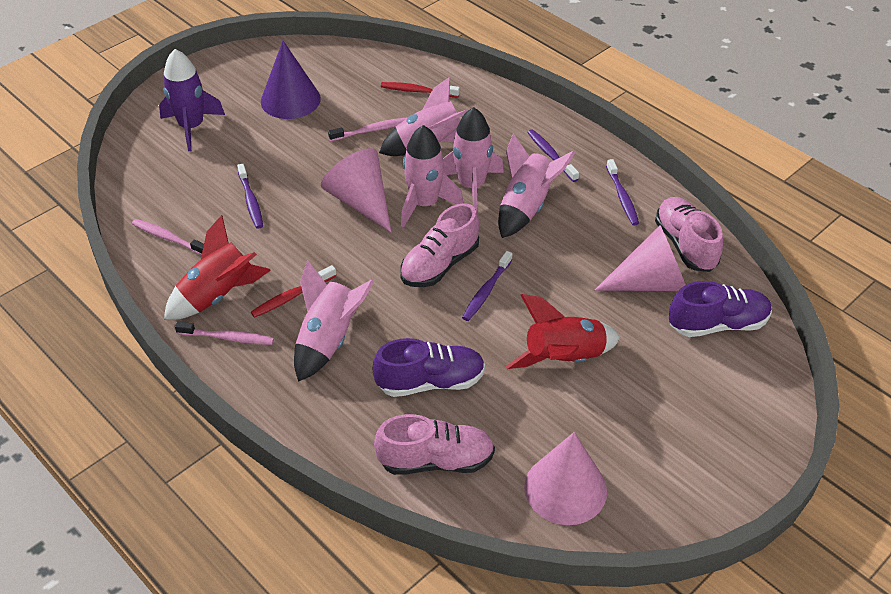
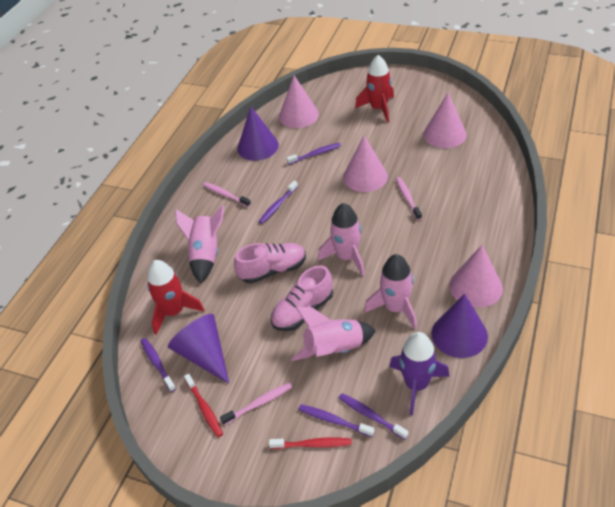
pink cone: 3 -> 4
pink rocket: 5 -> 4
pink shoe: 3 -> 2
purple cone: 1 -> 3
purple shoe: 2 -> 0
purple toothbrush: 4 -> 5

